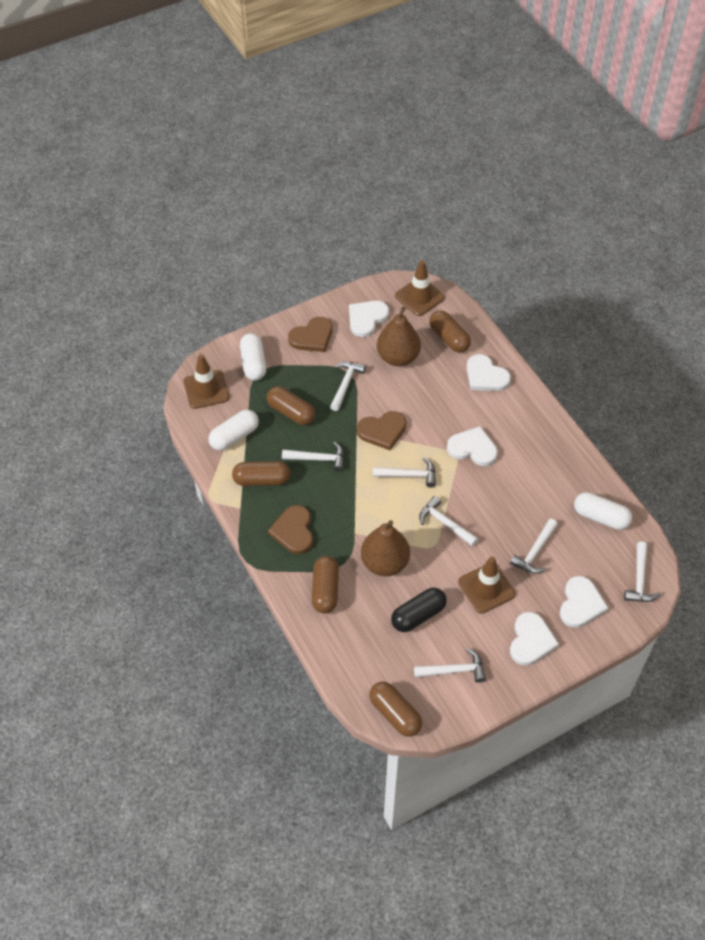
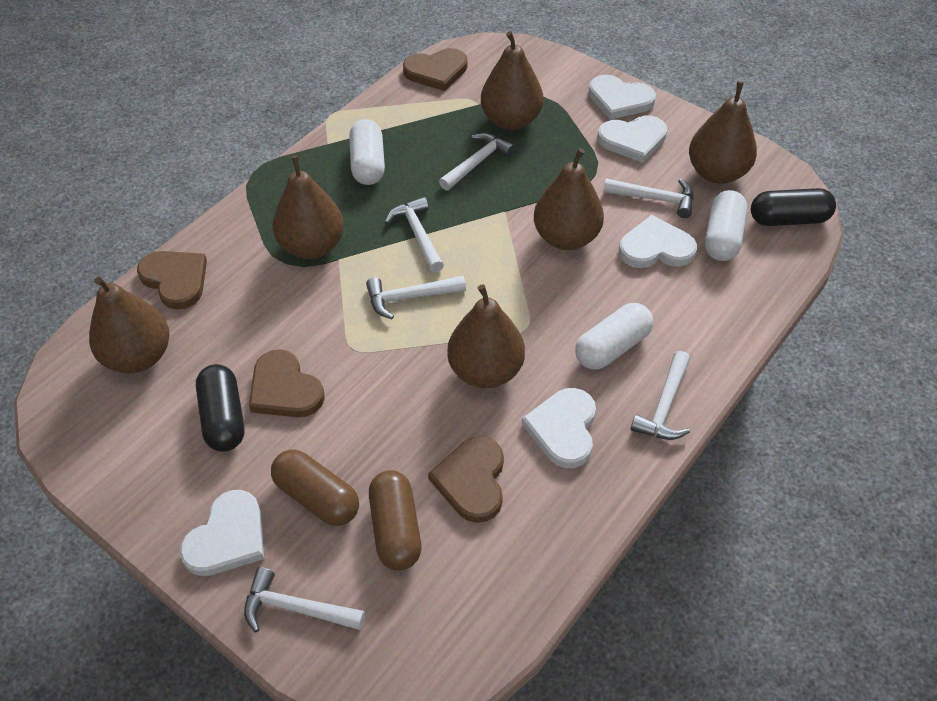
black capsule: 1 -> 2
brown capsule: 5 -> 2
brown heart: 3 -> 4
brown pear: 2 -> 6
brown traffic cone: 3 -> 0
white hammer: 7 -> 6

